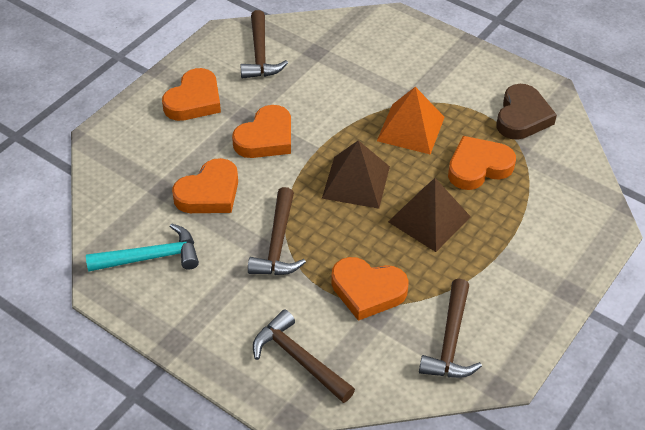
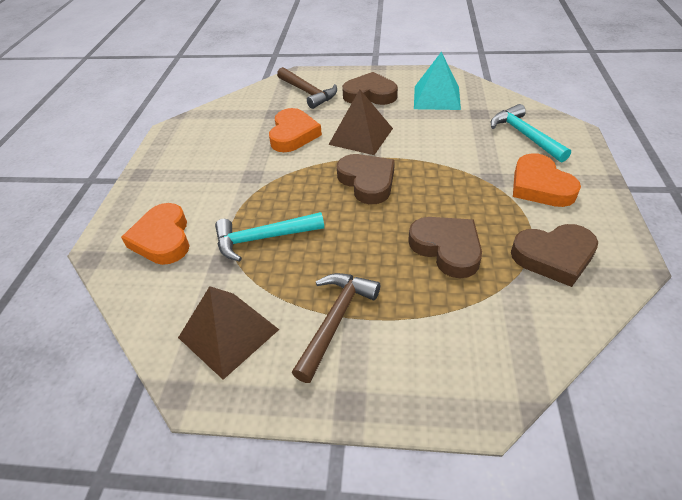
brown hammer: 4 -> 2
brown heart: 1 -> 4
orange heart: 5 -> 3
orange pyramid: 1 -> 0
turquoise hammer: 1 -> 2
turquoise pyramid: 0 -> 1

